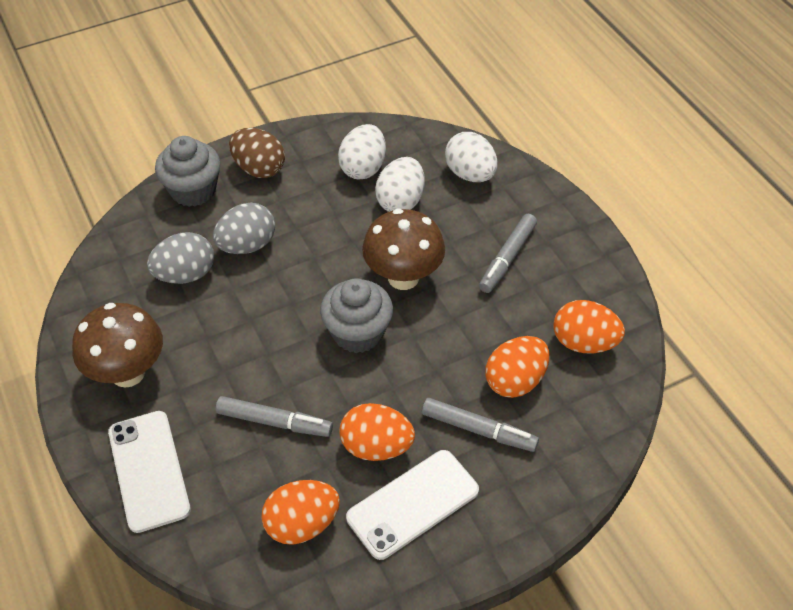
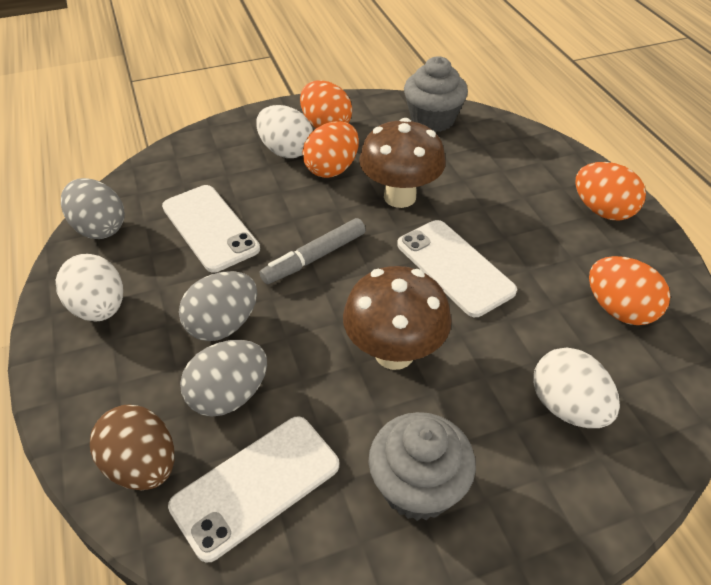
grey egg: 2 -> 3
grey marker: 3 -> 1
white phone: 2 -> 3

